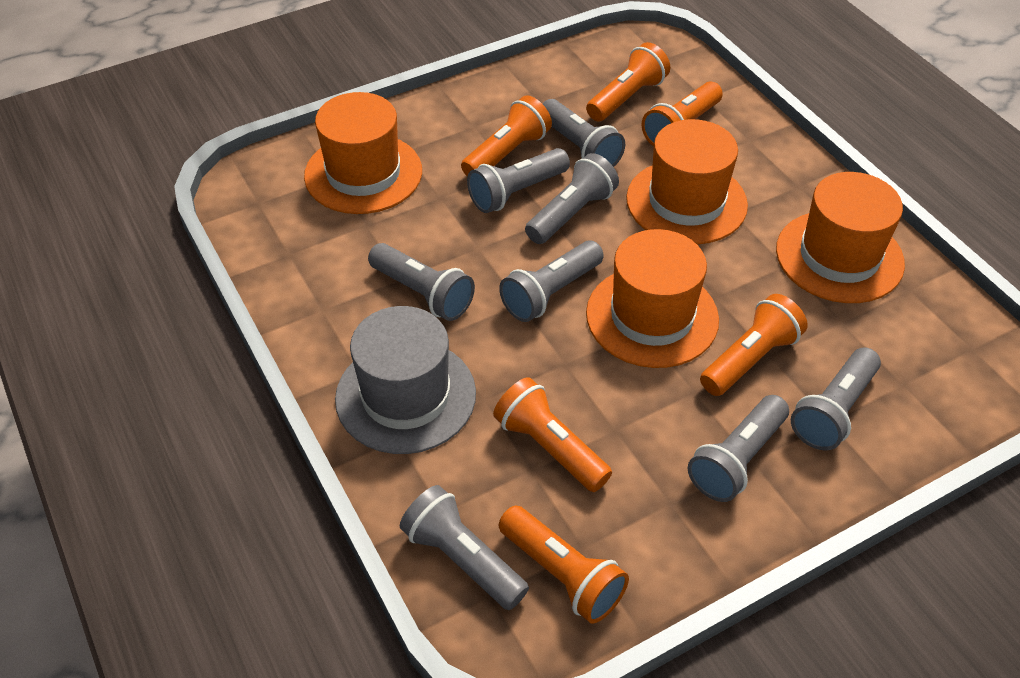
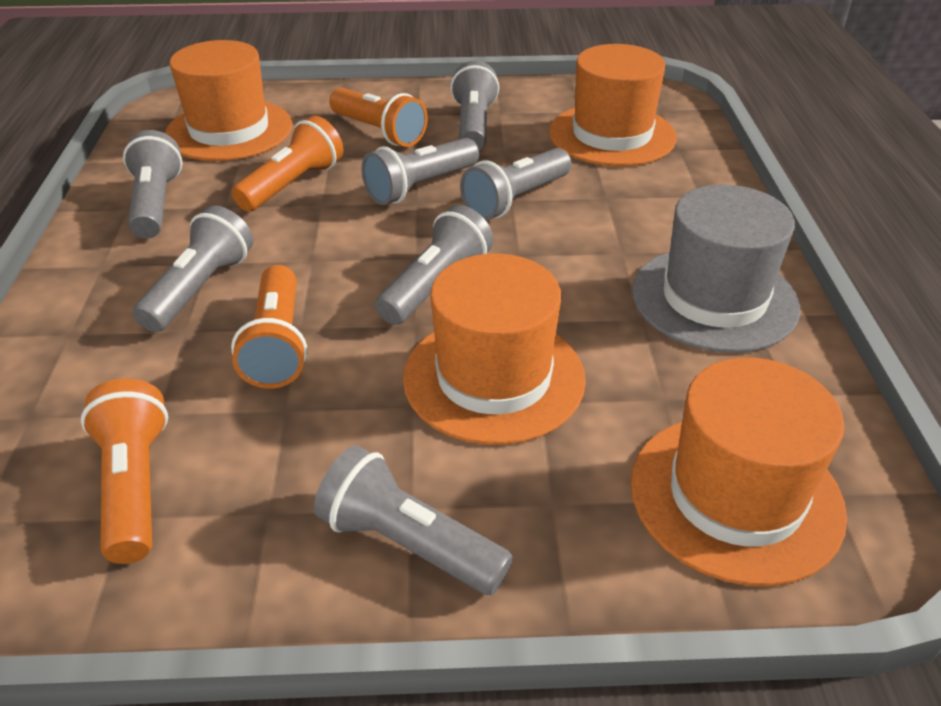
grey flashlight: 8 -> 7
orange flashlight: 6 -> 4

